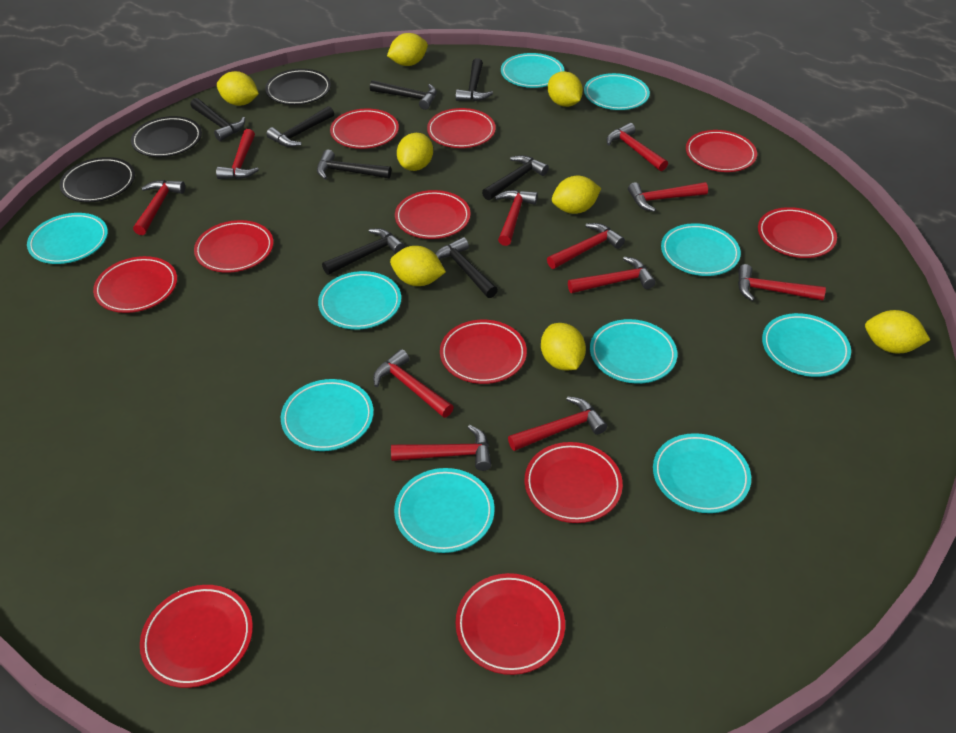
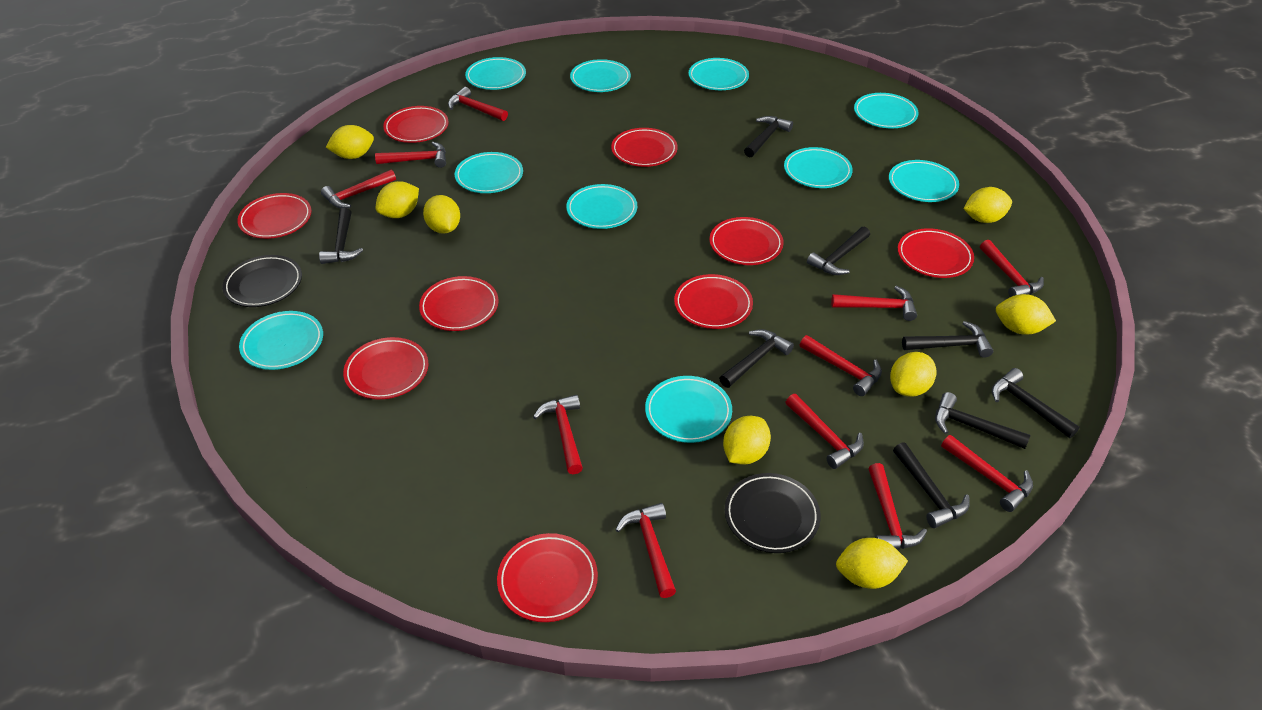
black plate: 3 -> 2
red plate: 11 -> 9

